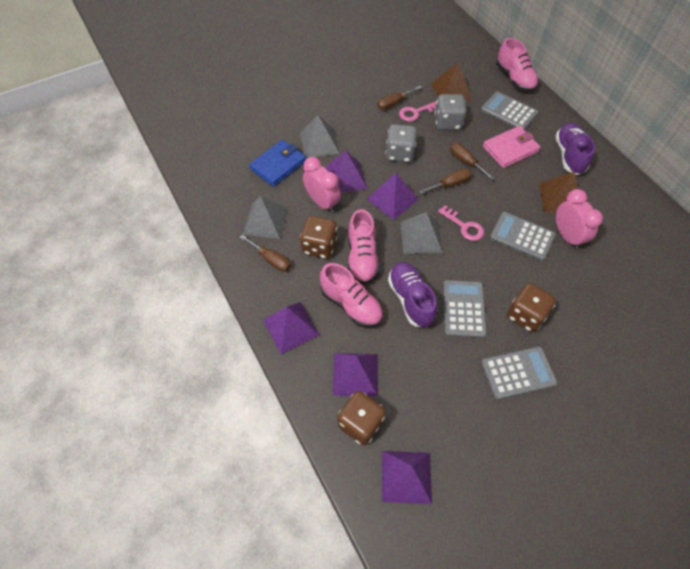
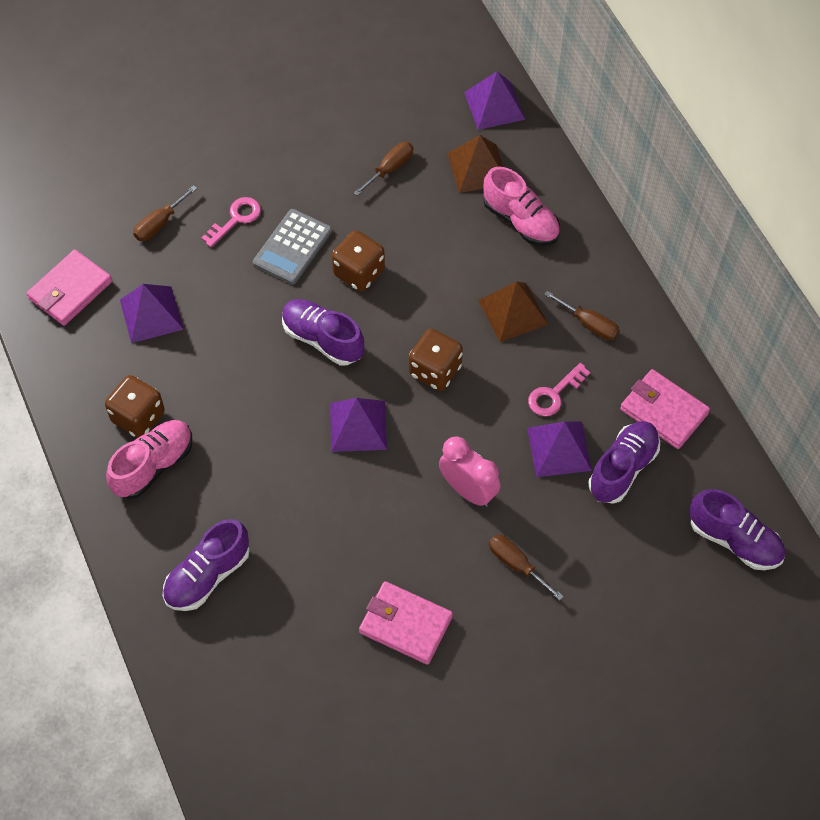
blue wallet: 1 -> 0
grey calculator: 4 -> 1
grey dice: 2 -> 0
grey pyramid: 3 -> 0
pink clock: 2 -> 1
pink shoe: 3 -> 2
pink wallet: 1 -> 3
purple pyramid: 5 -> 4
purple shoe: 2 -> 4

